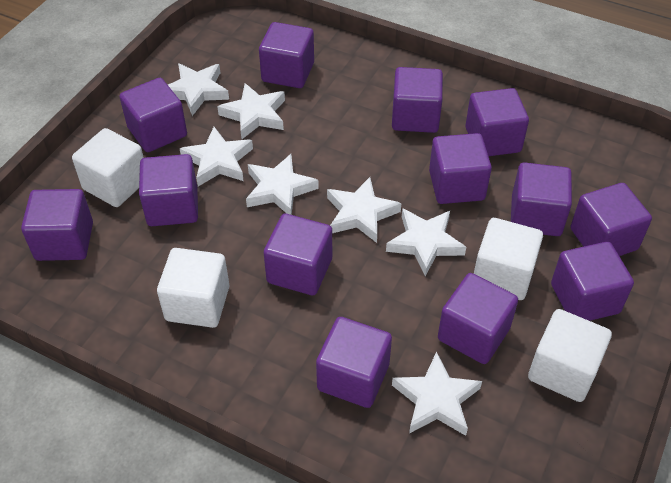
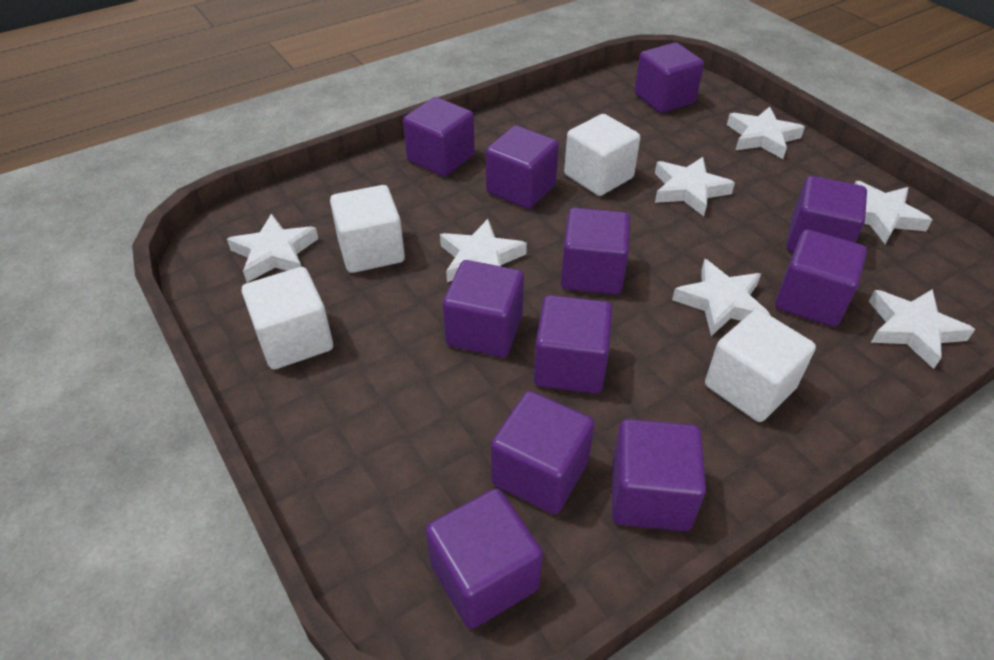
purple cube: 13 -> 11

